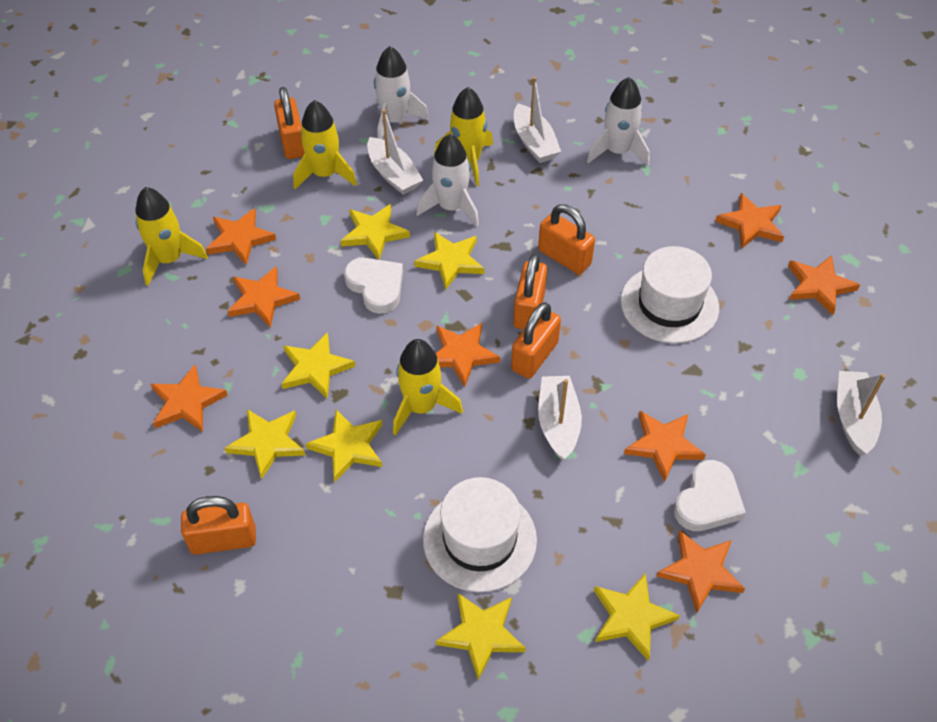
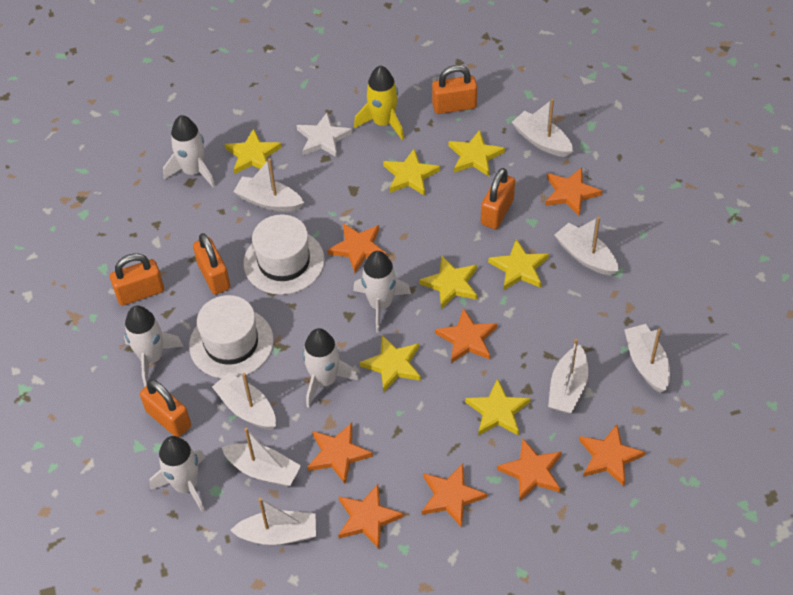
white boat: 4 -> 8
white heart: 2 -> 0
white rocket: 3 -> 5
white star: 0 -> 1
yellow rocket: 4 -> 1

